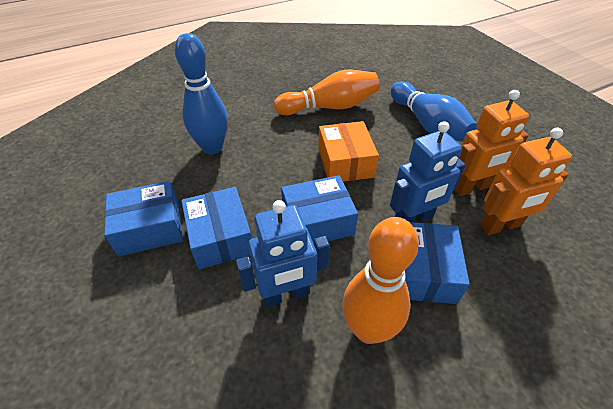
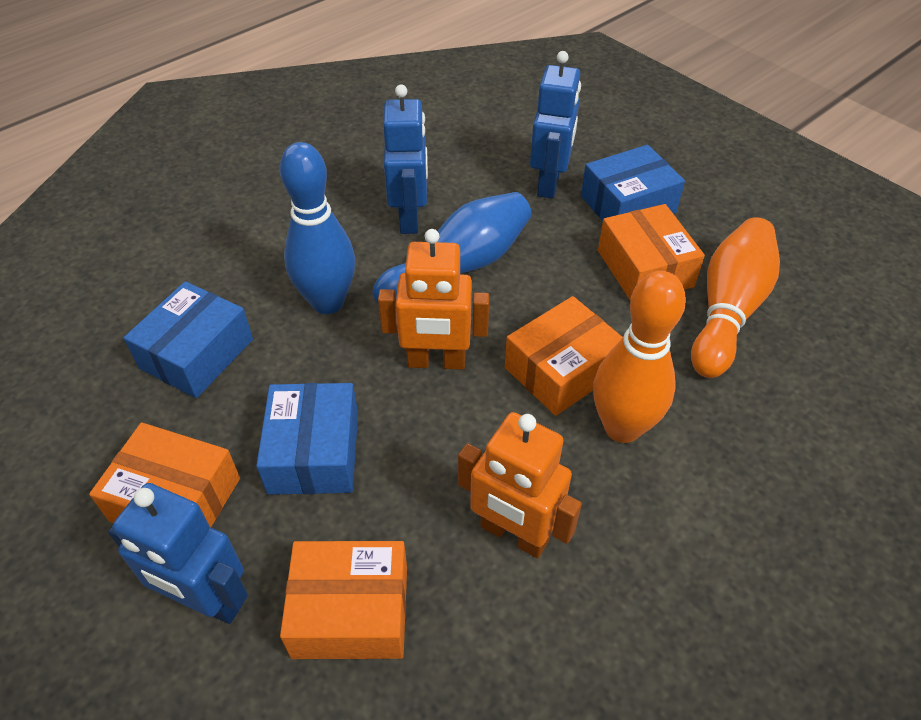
blue box: 4 -> 3
blue robot: 2 -> 3
orange box: 1 -> 4

